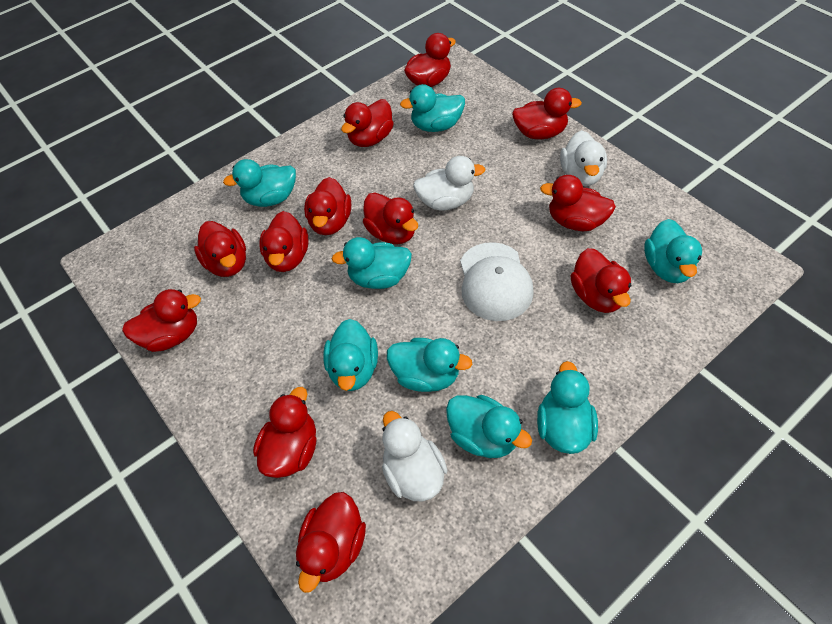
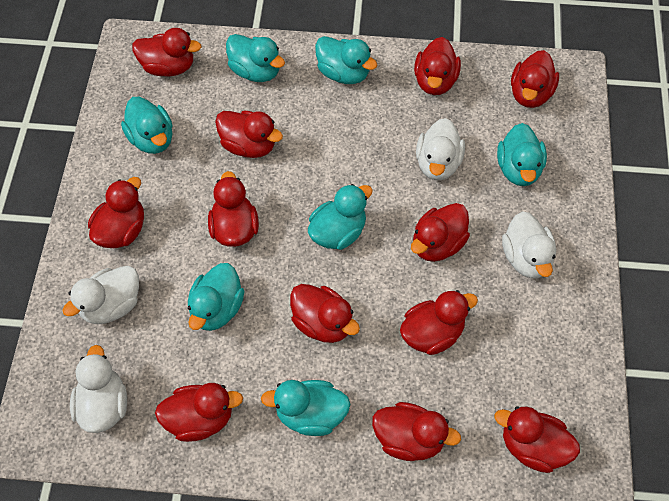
turquoise duck: 8 -> 7
white cap: 1 -> 0
white duck: 3 -> 4

